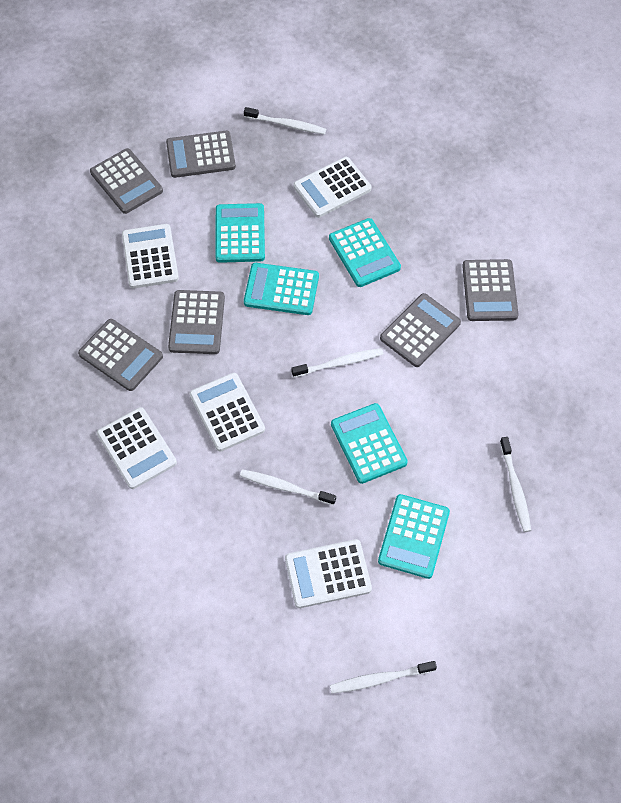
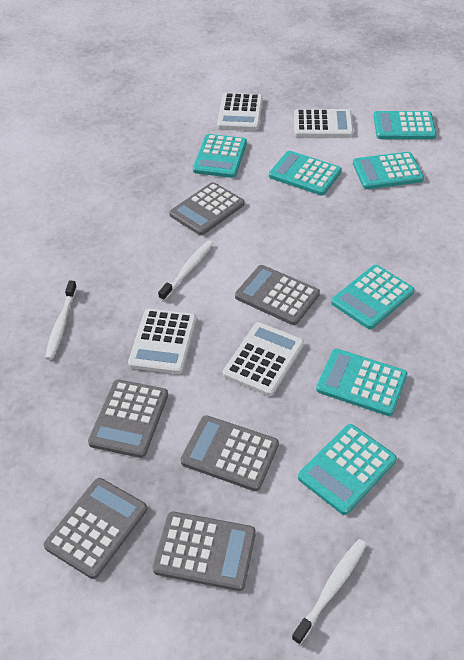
turquoise calculator: 5 -> 7
white calculator: 5 -> 4
white toothbrush: 5 -> 3

